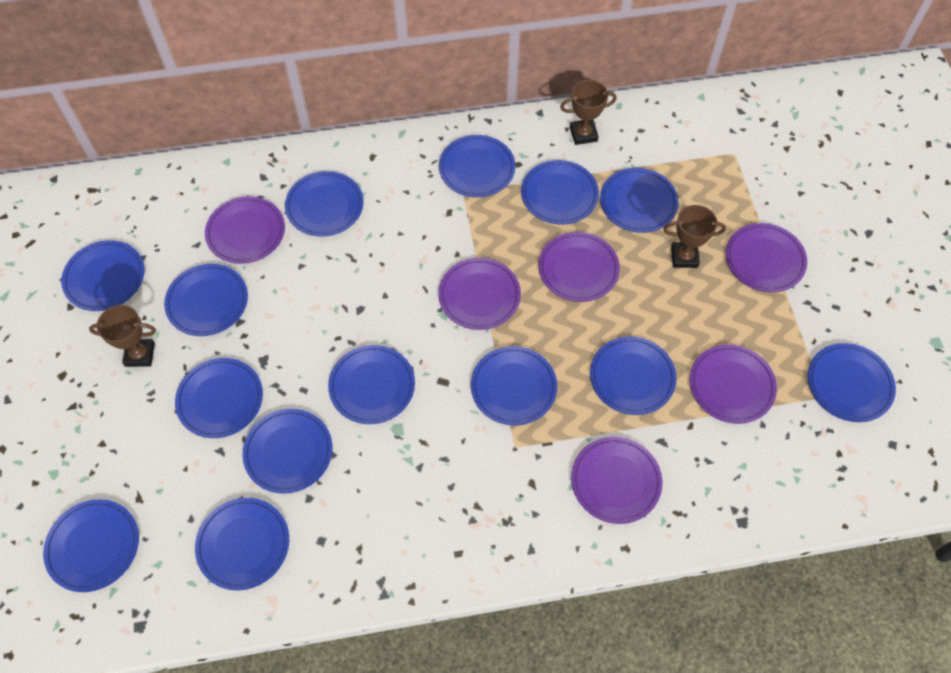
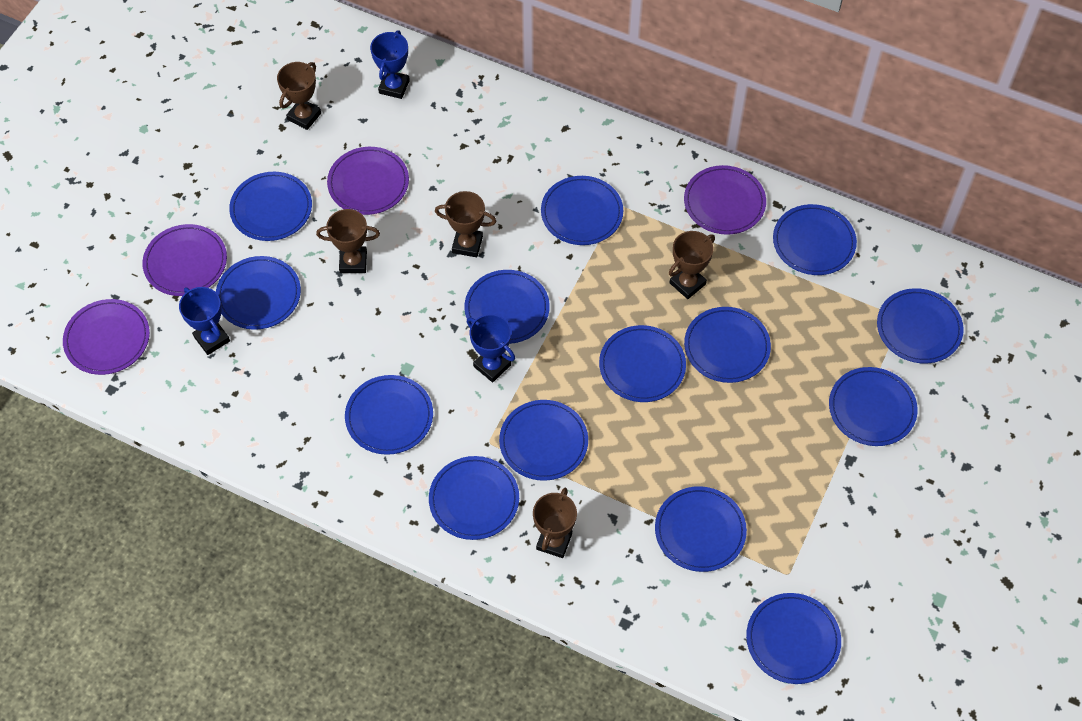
blue trophy: 0 -> 3
brown trophy: 3 -> 5
purple plate: 6 -> 4

